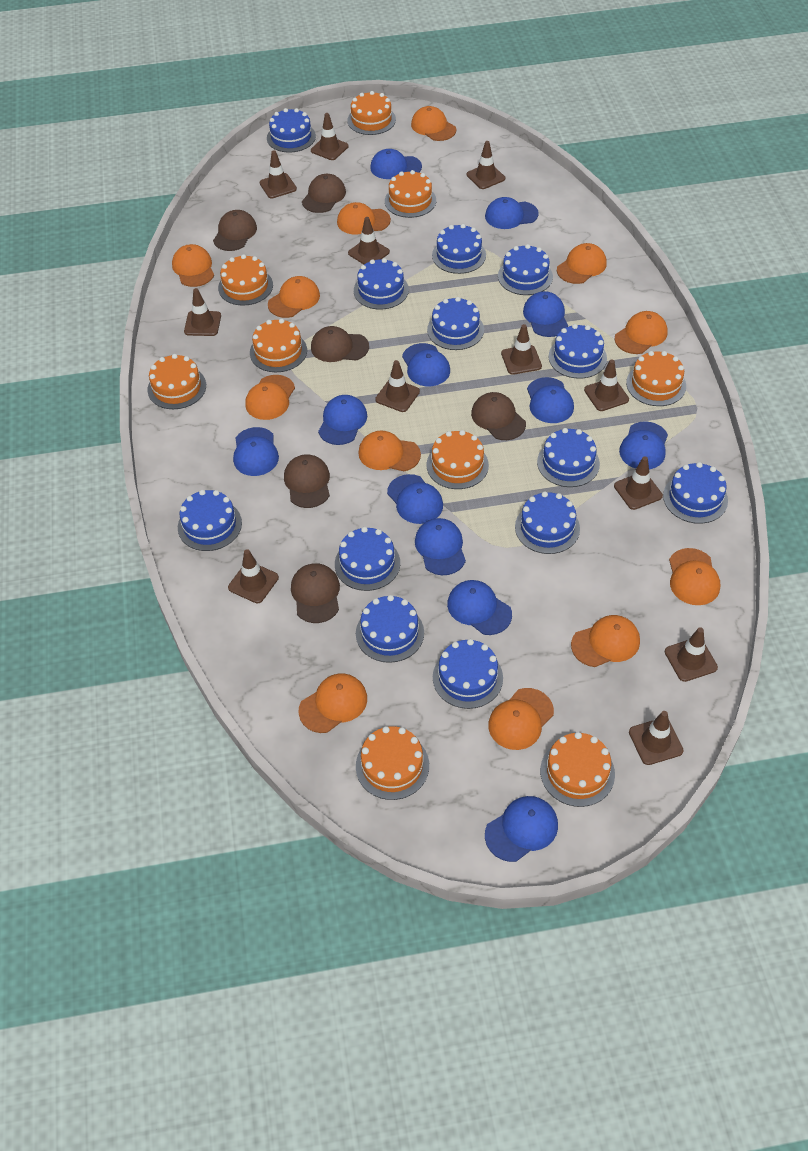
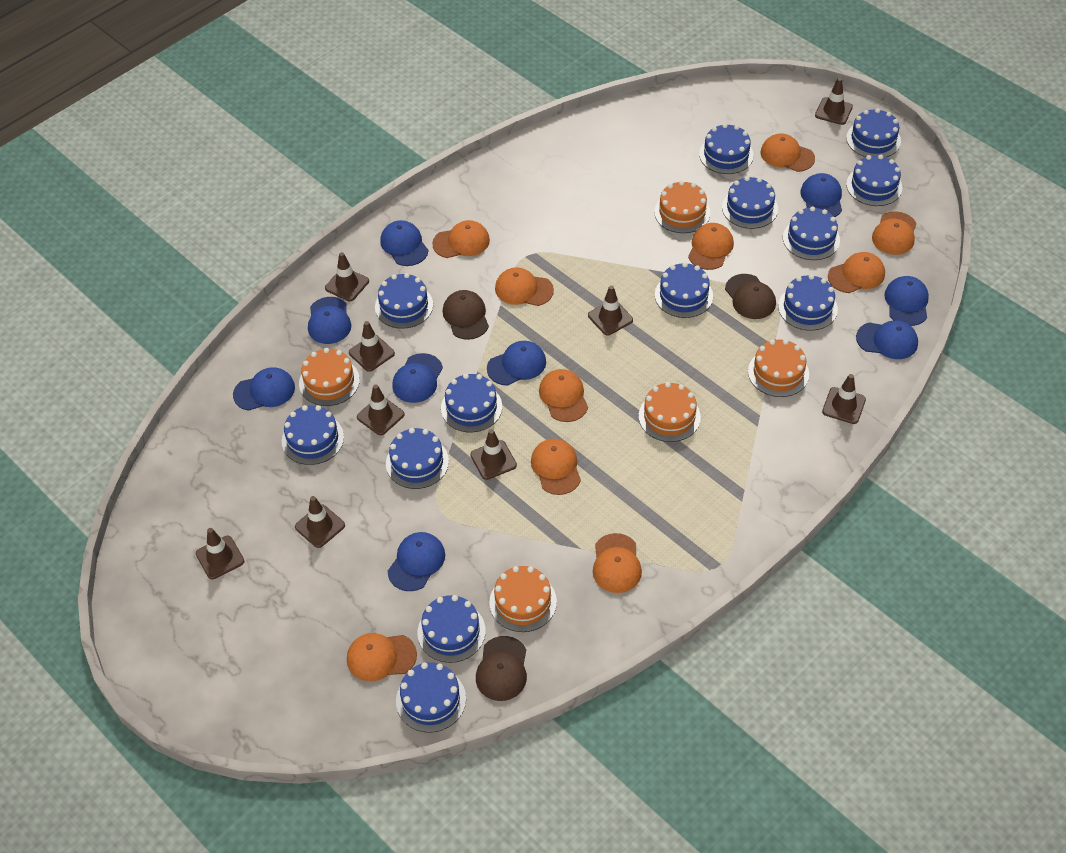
blue cap: 12 -> 9
brown cap: 6 -> 3
brown traffic cone: 12 -> 9
orange cake: 9 -> 5
orange cap: 12 -> 10

